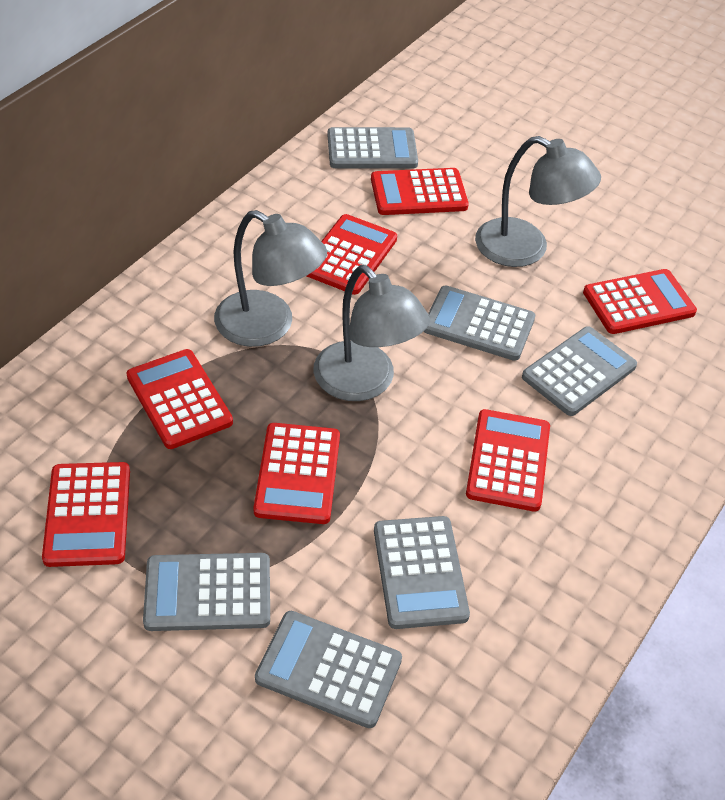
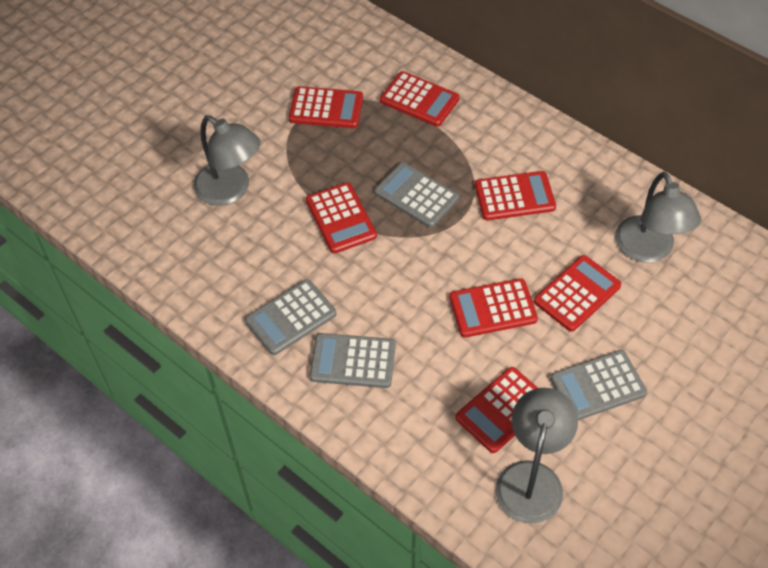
grey calculator: 6 -> 4

